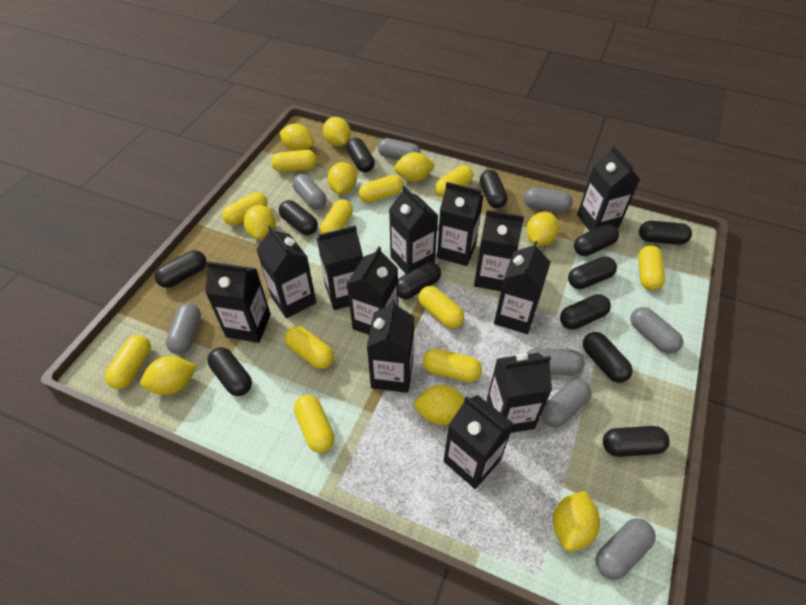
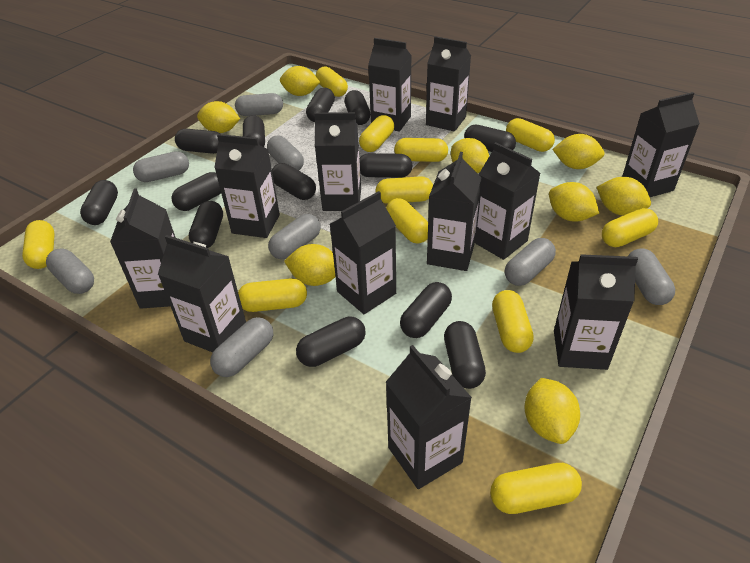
black capsule: 12 -> 13
yellow lemon: 9 -> 8

